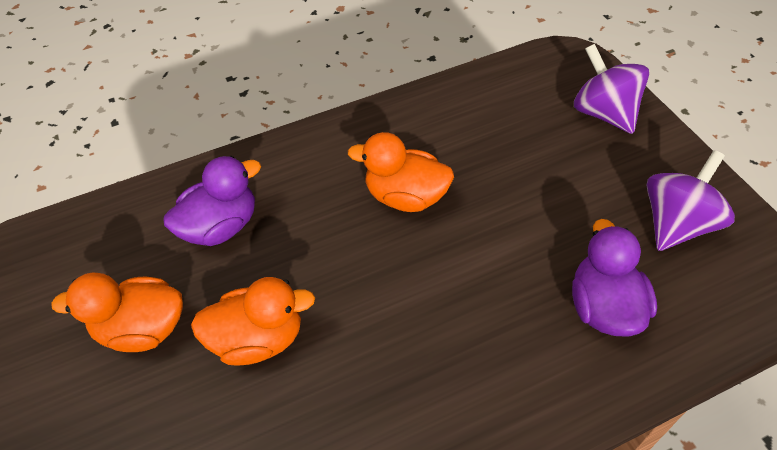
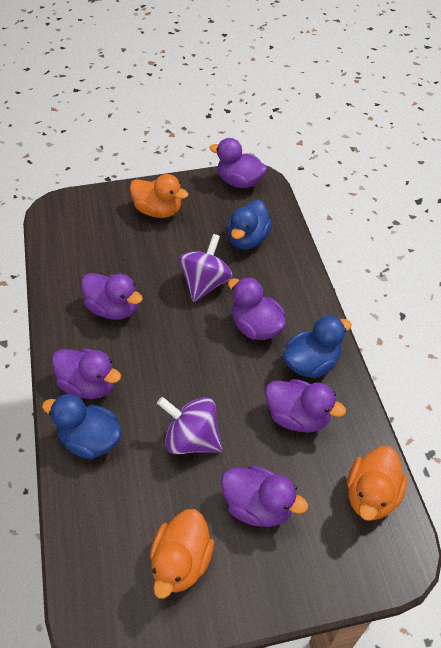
blue duck: 0 -> 3
purple duck: 2 -> 6

